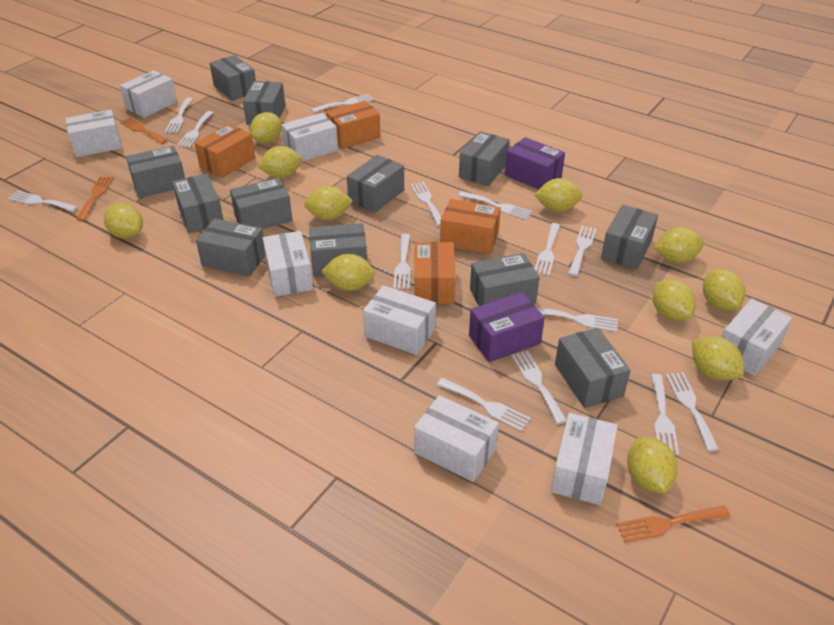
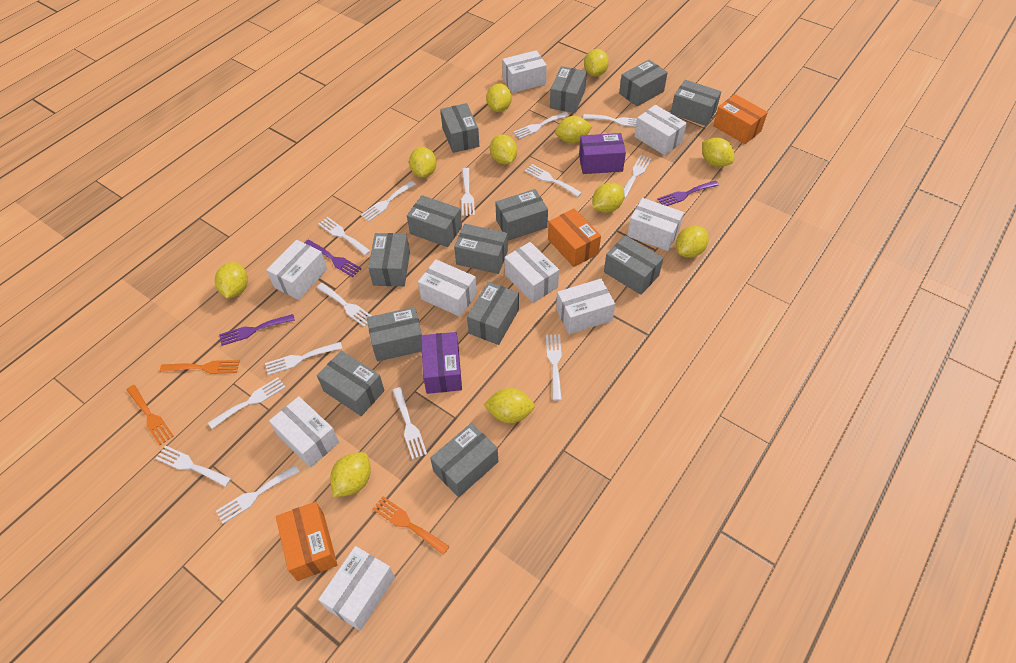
grey box: 12 -> 13
orange box: 4 -> 3
purple fork: 0 -> 3
white box: 8 -> 9

